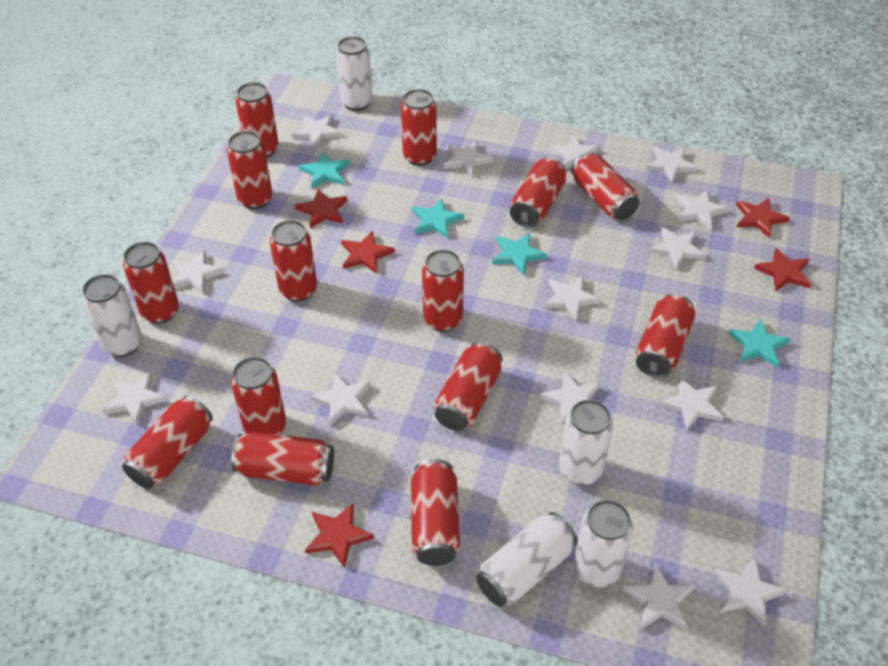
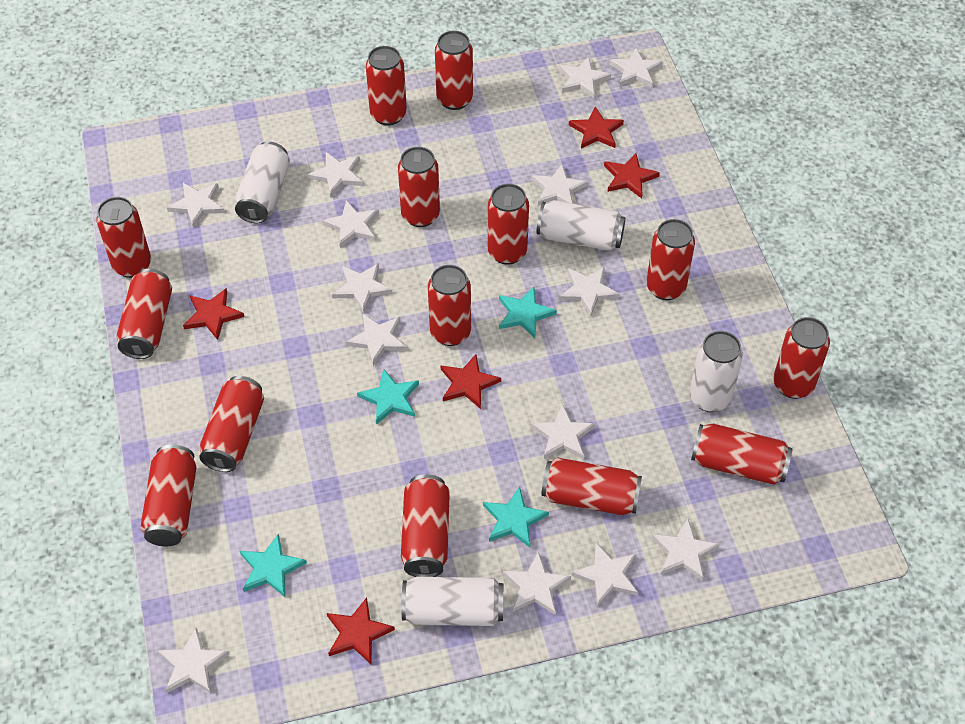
white can: 5 -> 4

